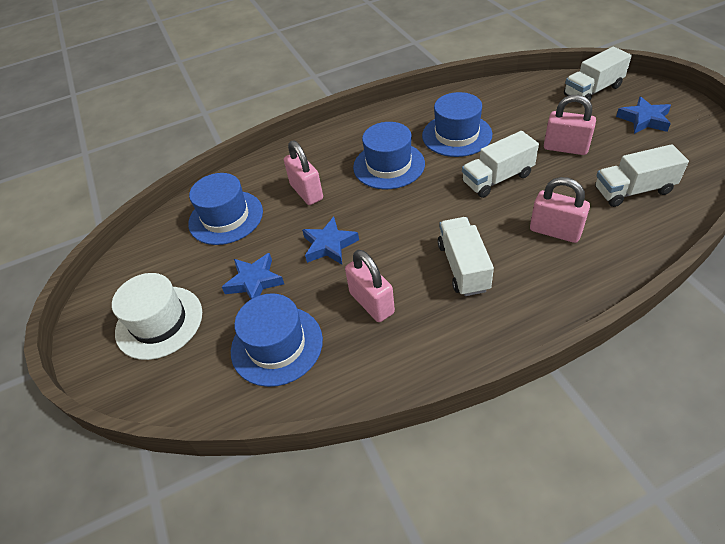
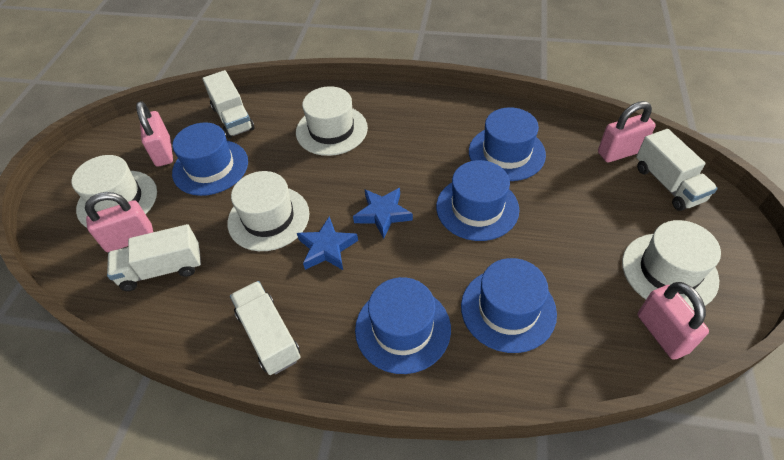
blue hat: 4 -> 5
blue star: 3 -> 2
white hat: 1 -> 4

